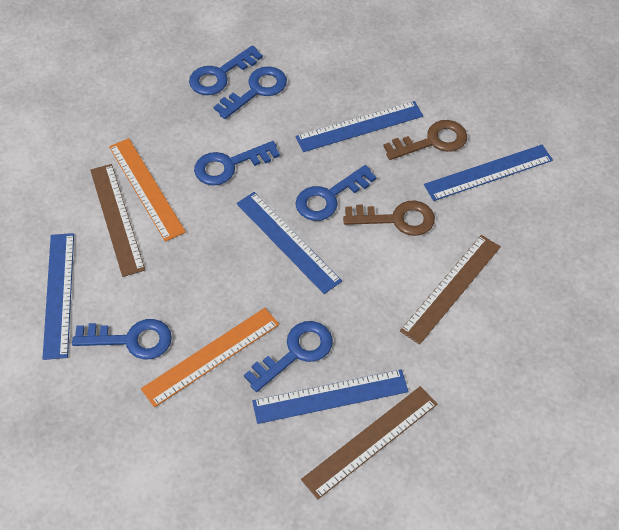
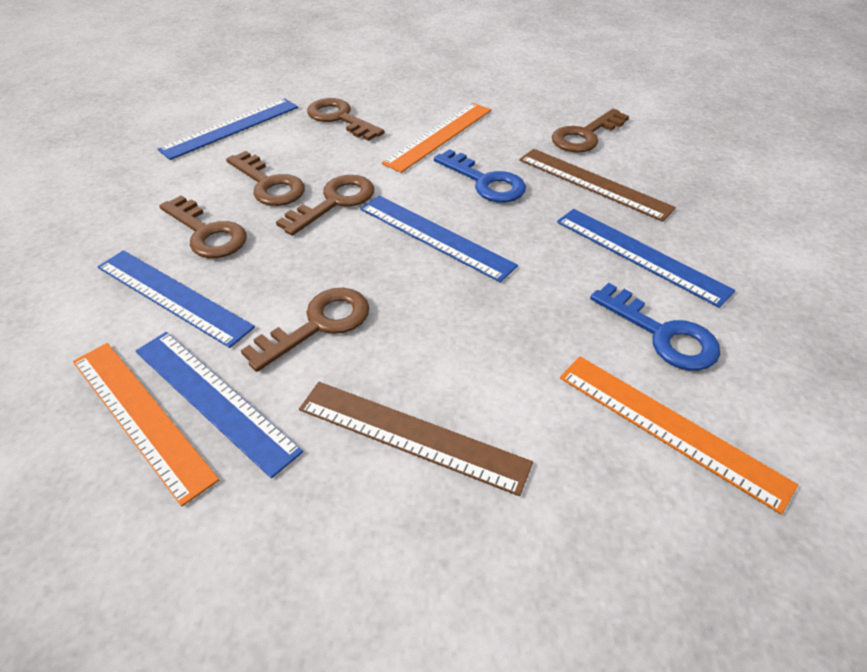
blue key: 6 -> 2
brown key: 2 -> 6
brown ruler: 3 -> 2
orange ruler: 2 -> 3

